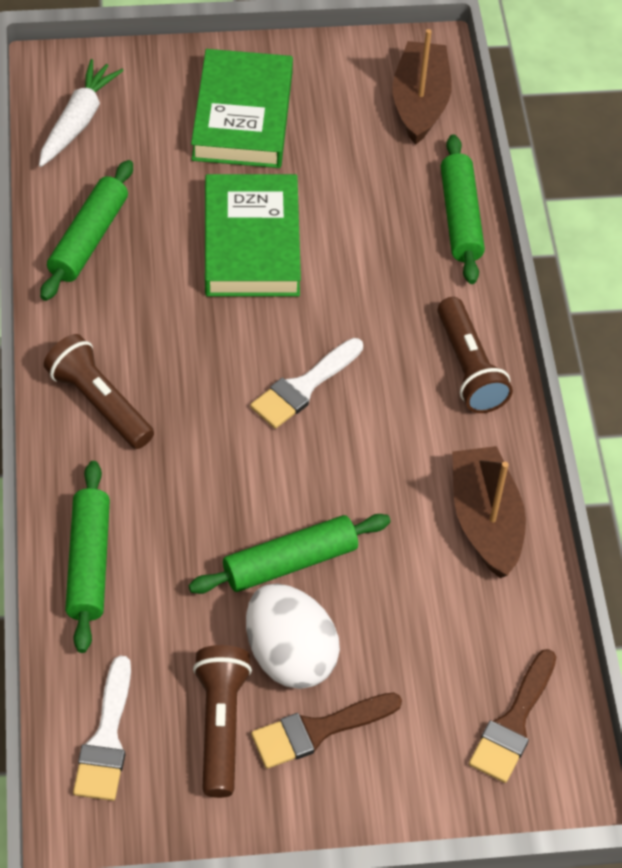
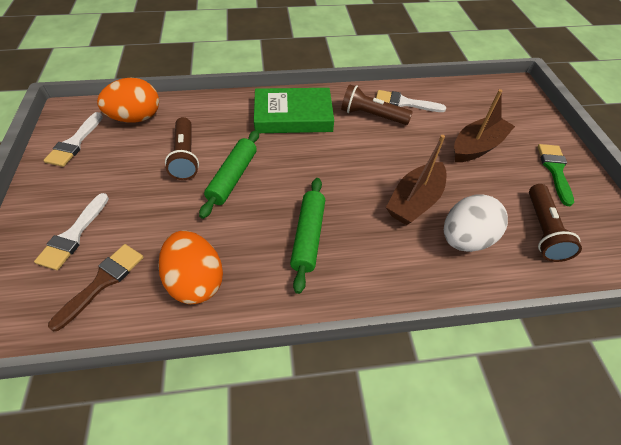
brown brush: 2 -> 1
green book: 2 -> 1
green brush: 0 -> 1
green rolling pin: 4 -> 2
orange egg: 0 -> 2
white brush: 2 -> 3
white carrot: 1 -> 0

